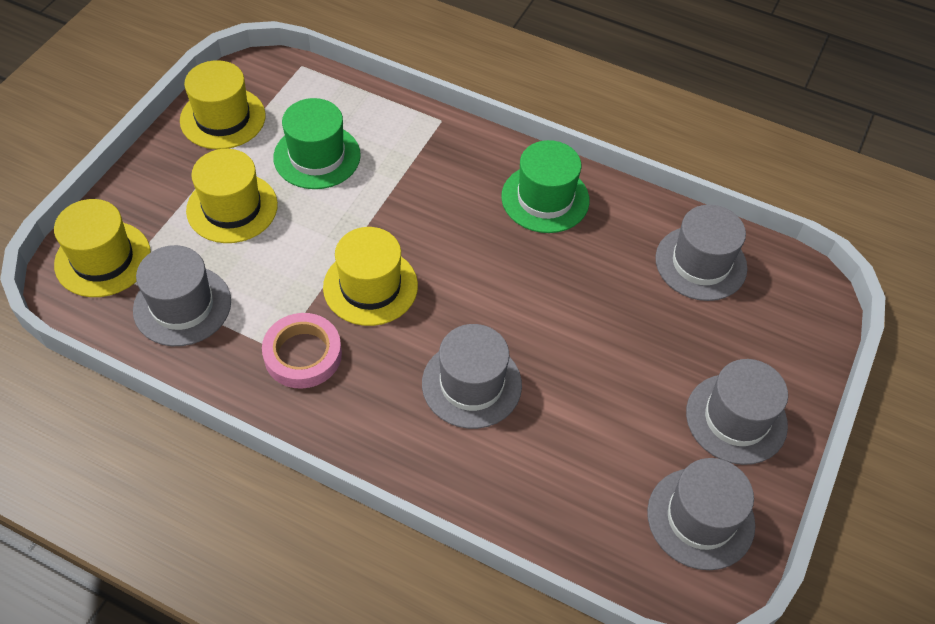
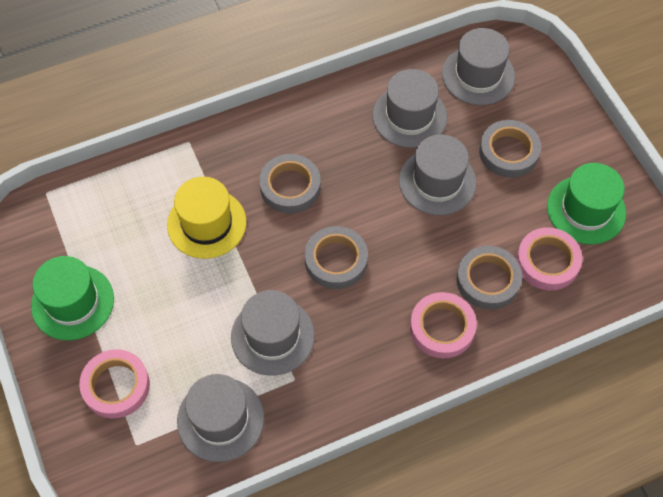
grey tape: 0 -> 4
pink tape: 1 -> 3
yellow hat: 4 -> 1

